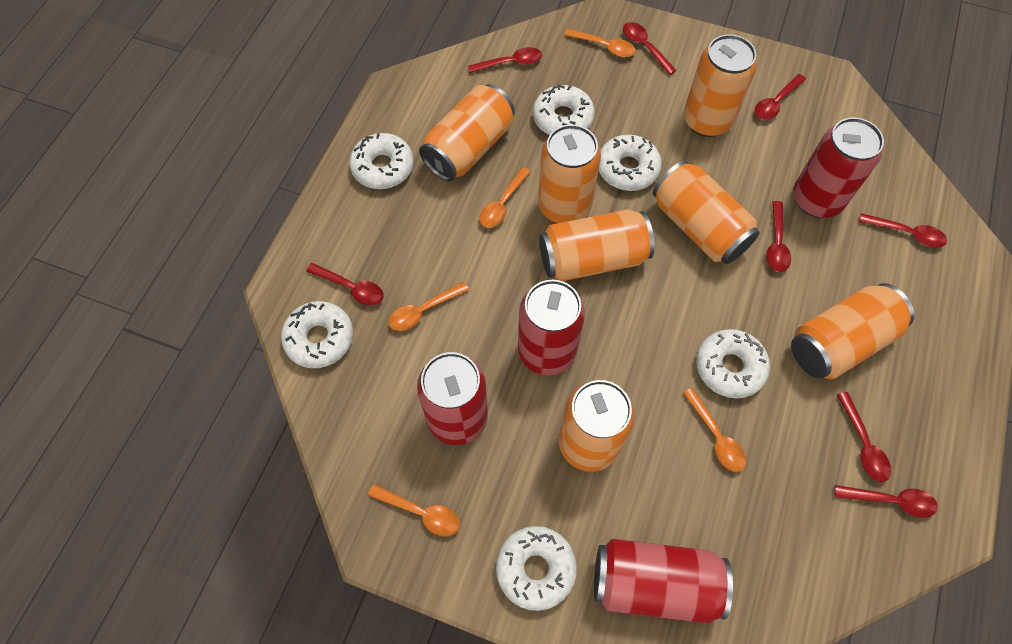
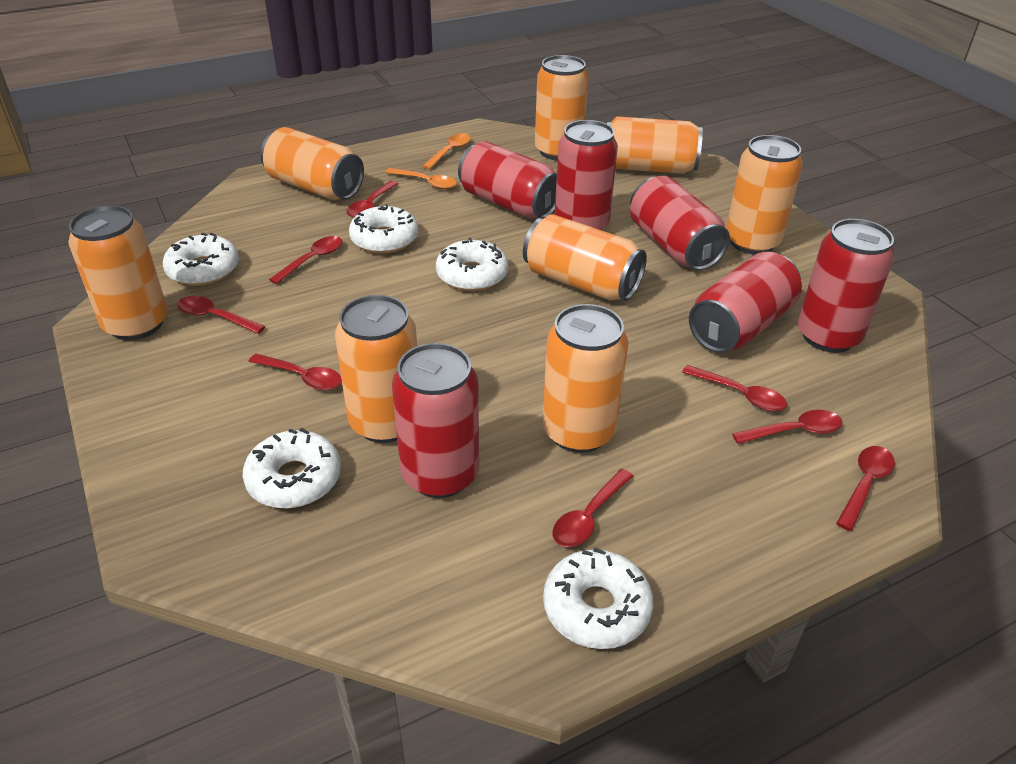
orange can: 7 -> 8
orange spoon: 5 -> 2
red can: 4 -> 6
white donut: 6 -> 5

